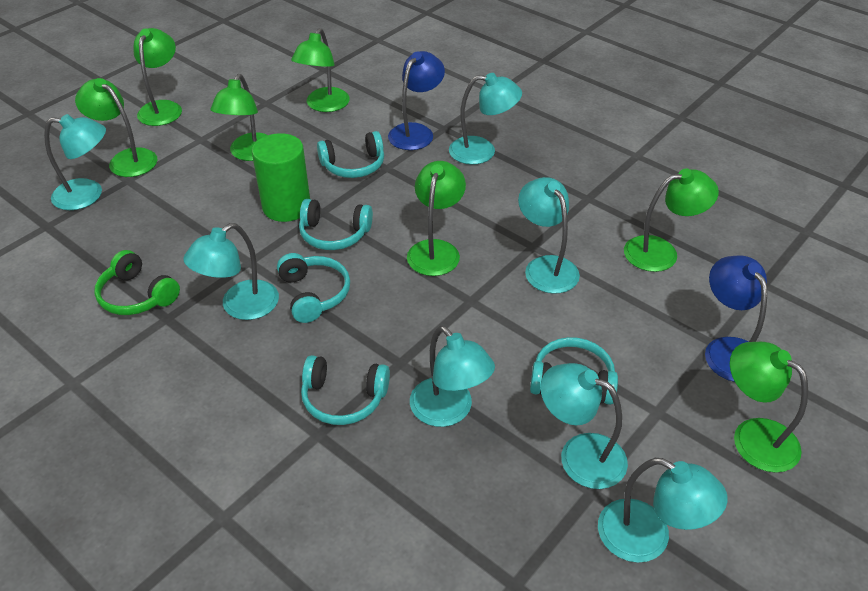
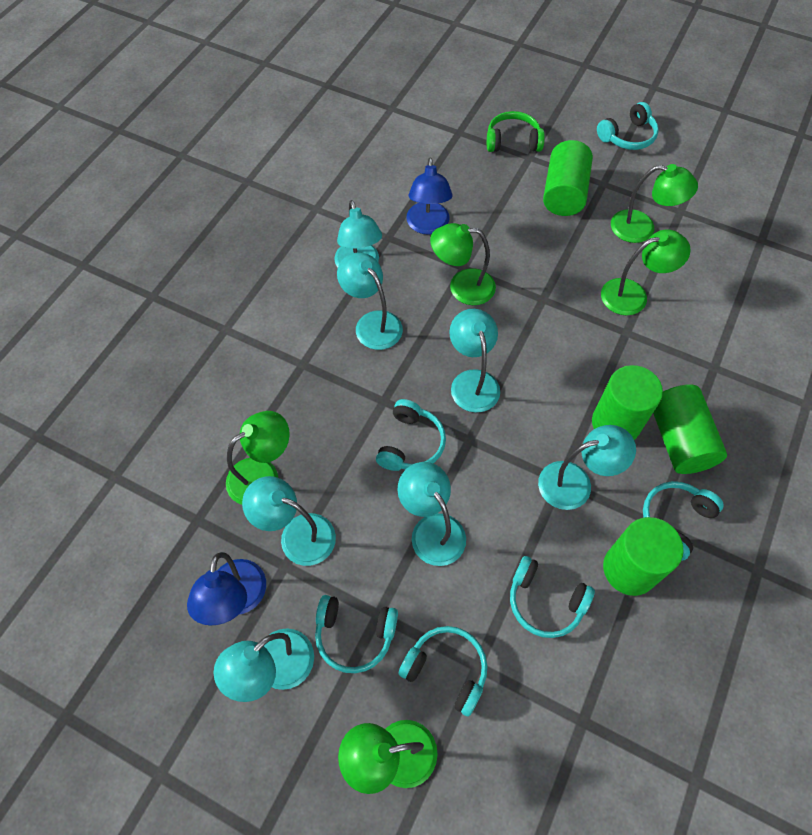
green cylinder: 1 -> 4
green lamp: 7 -> 5
turquoise headphones: 5 -> 6

